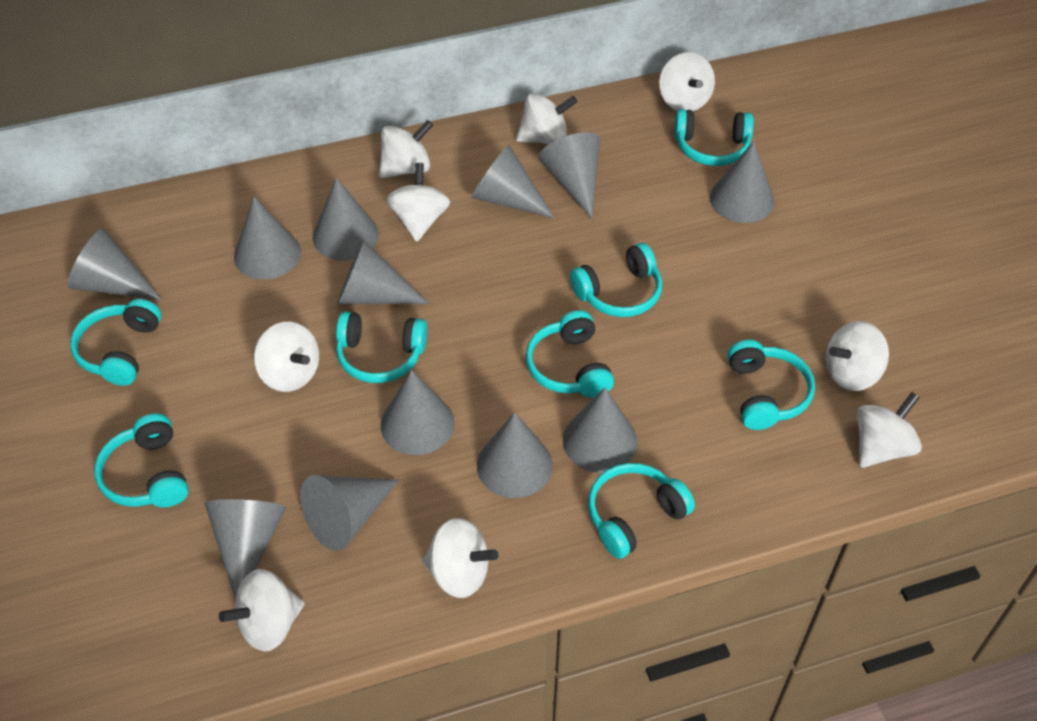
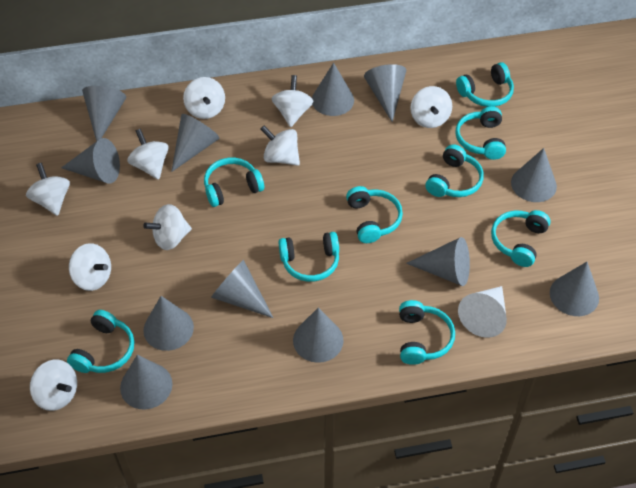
turquoise headphones: 8 -> 9
white cone: 0 -> 1

